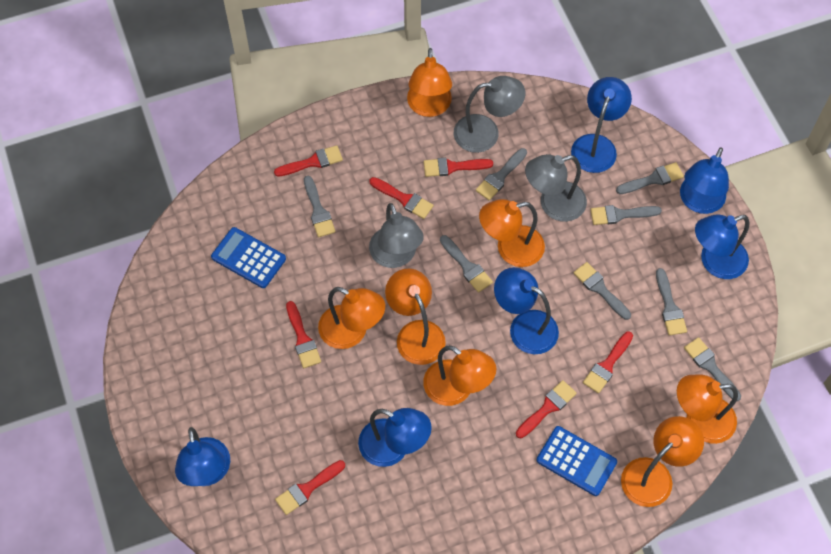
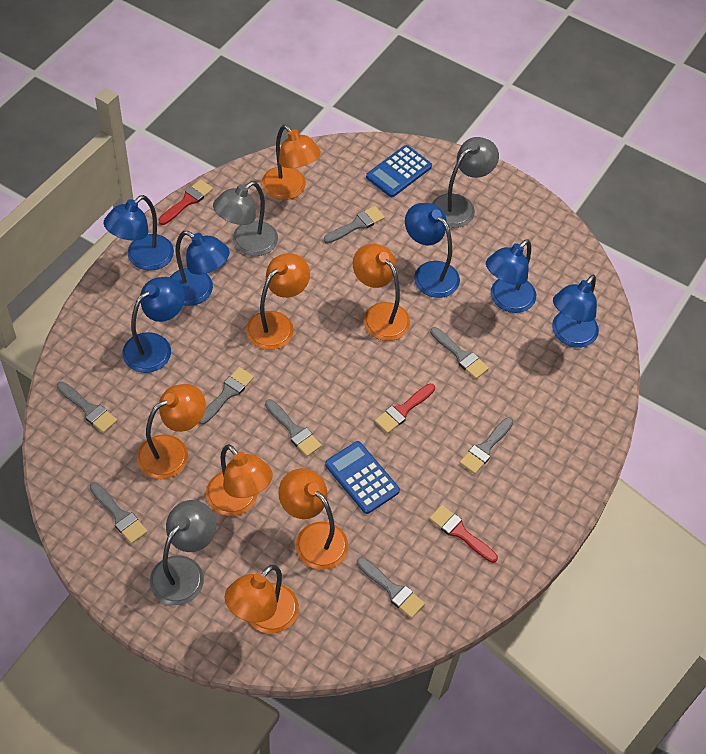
red brush: 7 -> 3

